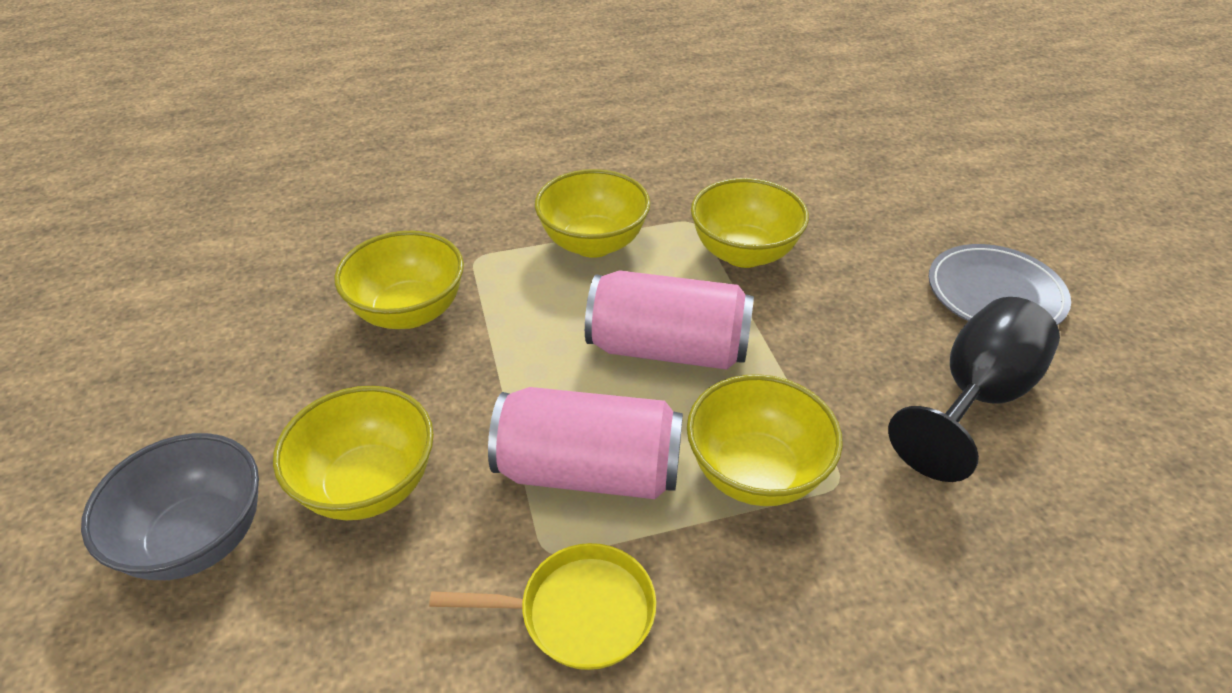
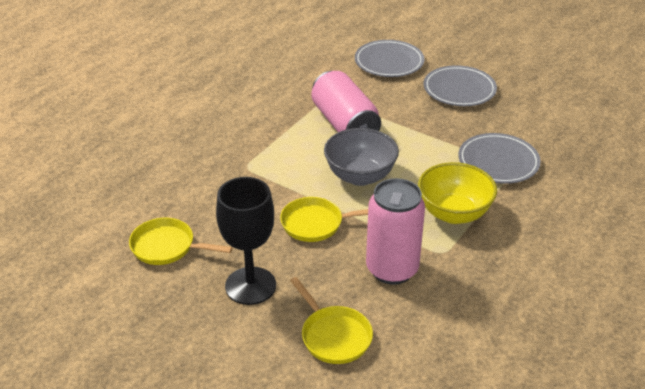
grey plate: 1 -> 3
yellow bowl: 5 -> 1
yellow pan: 1 -> 3

